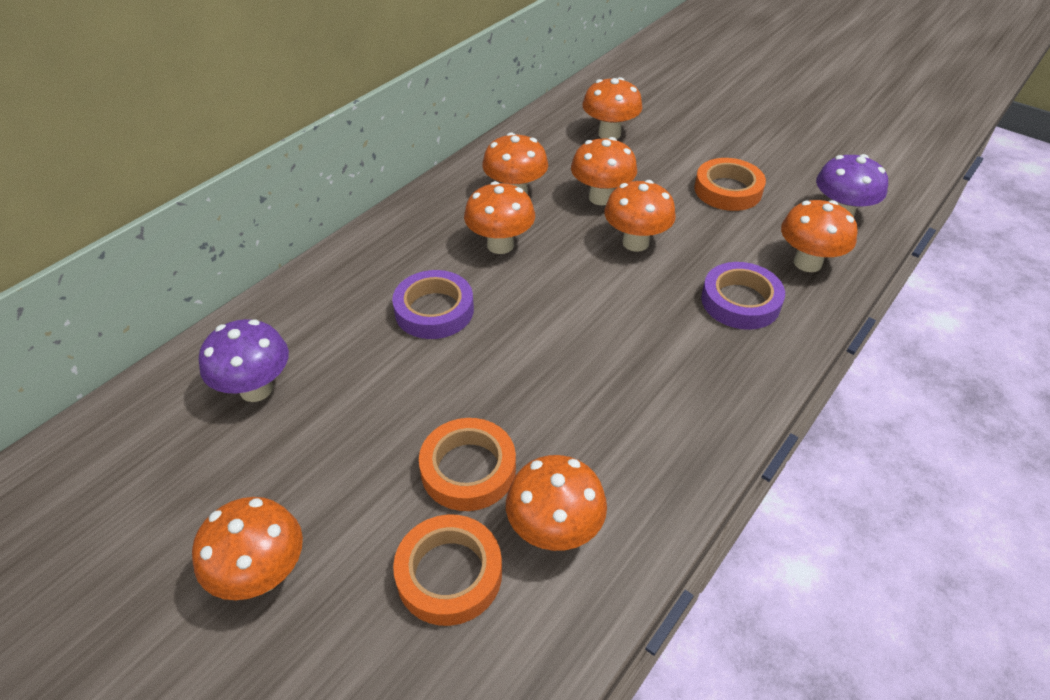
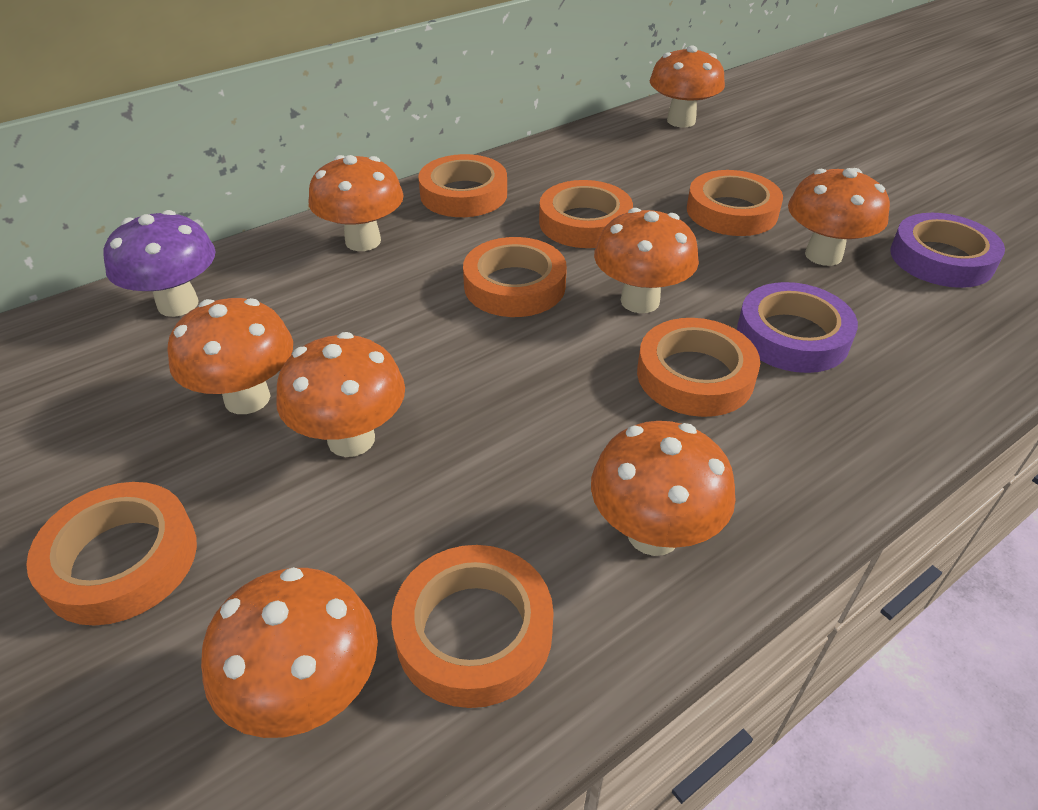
orange tape: 3 -> 7
purple mushroom: 2 -> 1

